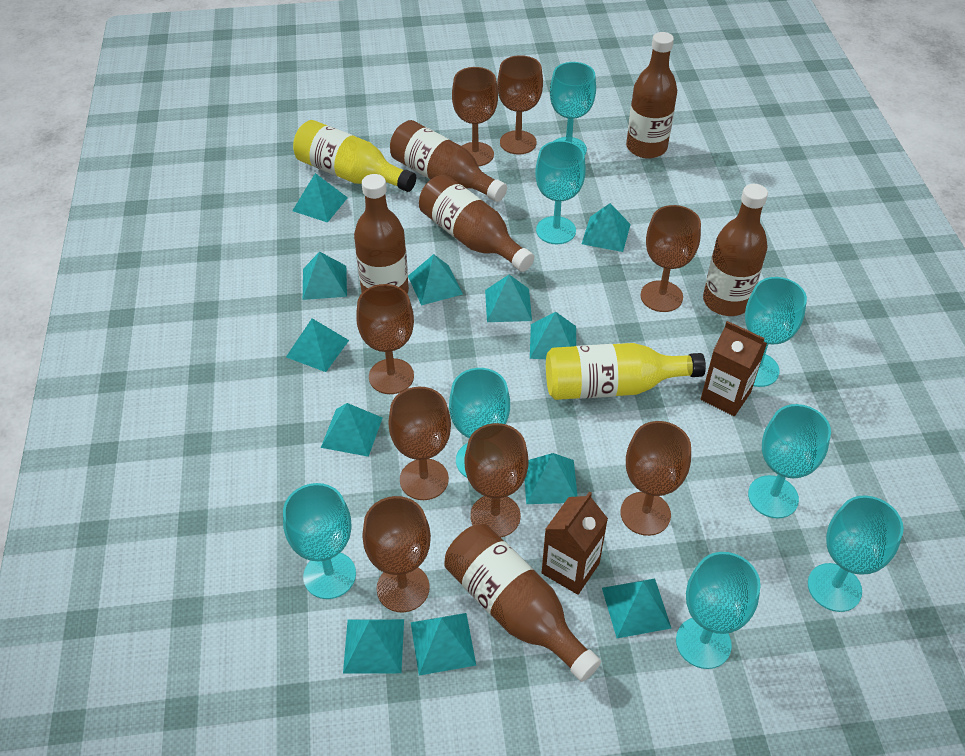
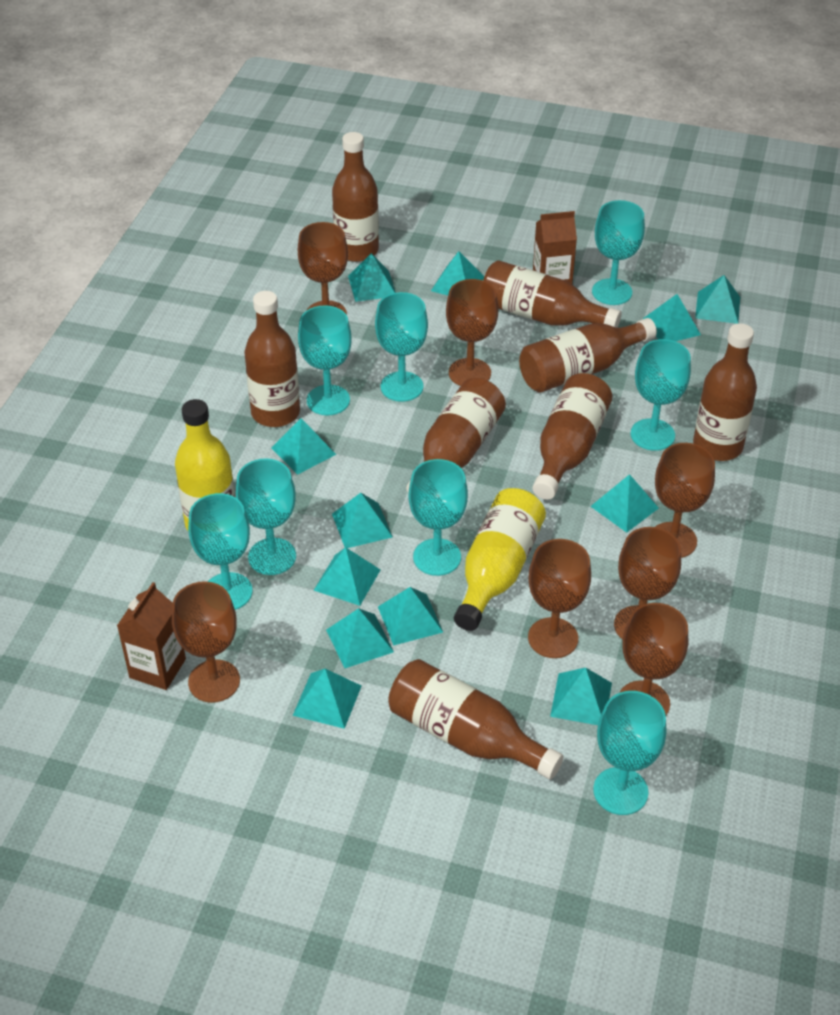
brown bottle: 6 -> 8
brown goblet: 8 -> 7

